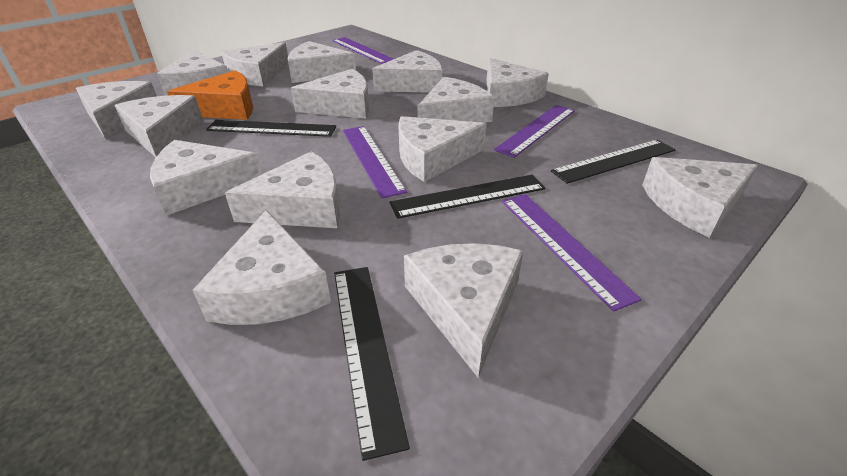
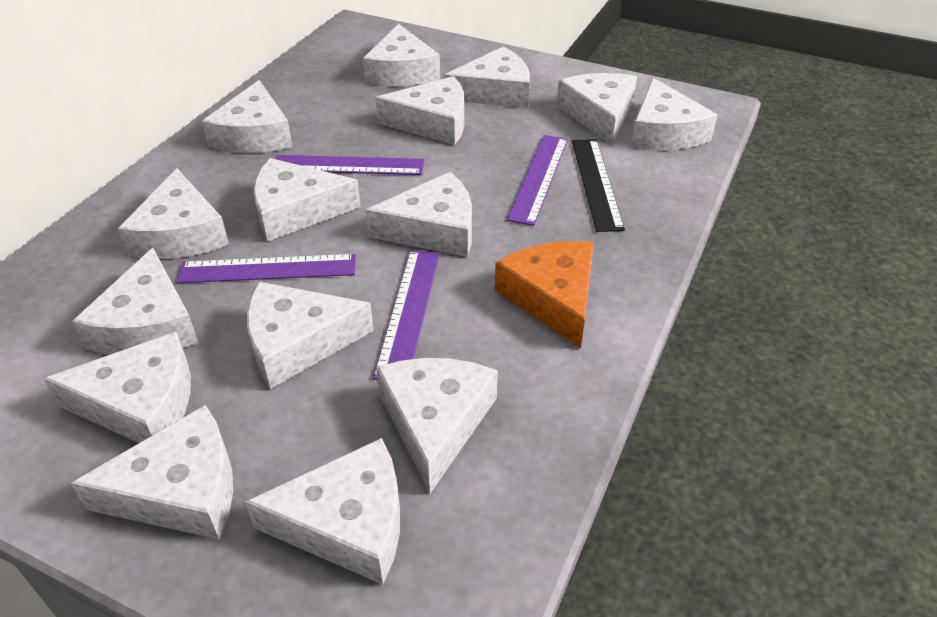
black ruler: 4 -> 1

